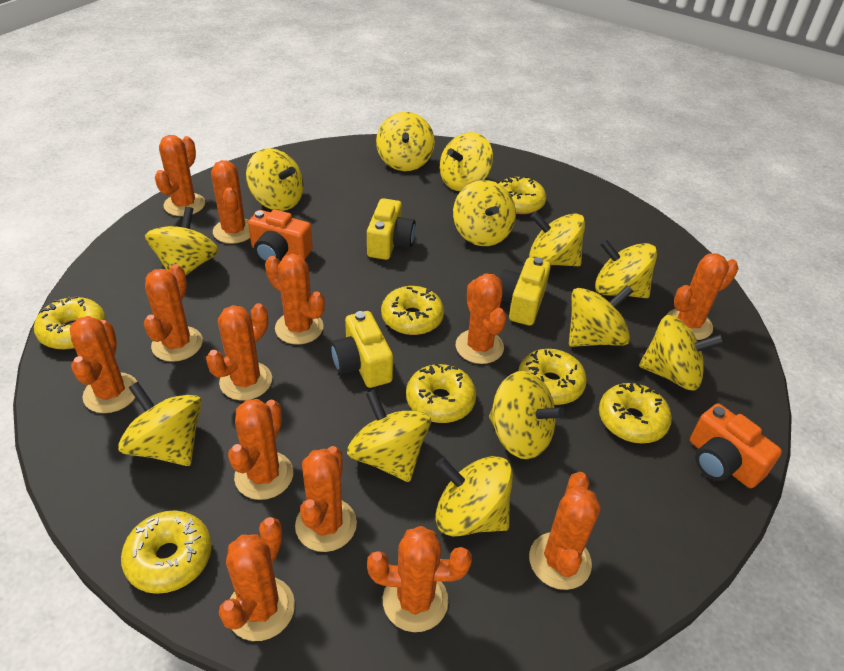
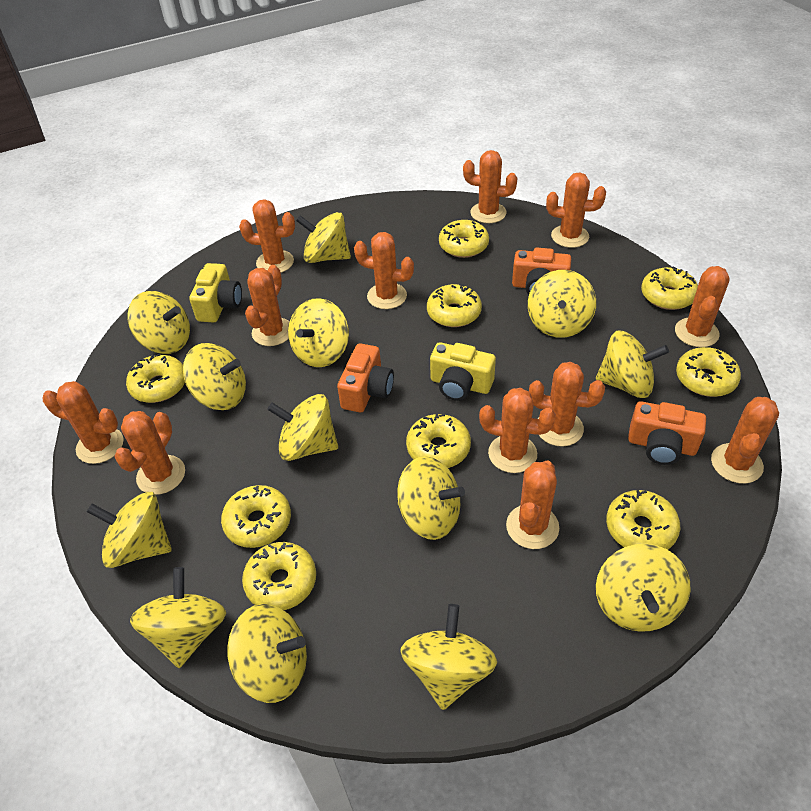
orange cactus: 13 -> 12
orange camera: 2 -> 3
yellow camera: 3 -> 2
yellow donut: 7 -> 9

